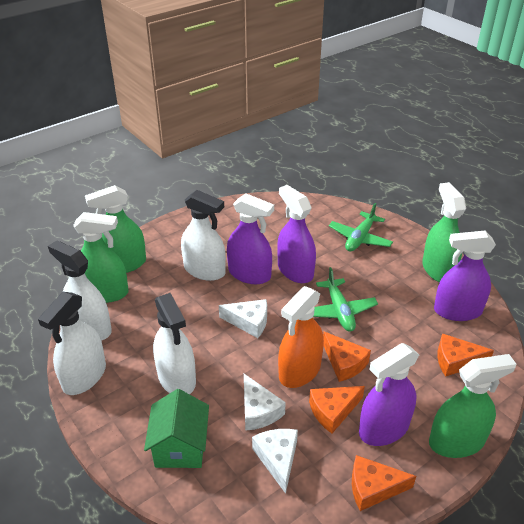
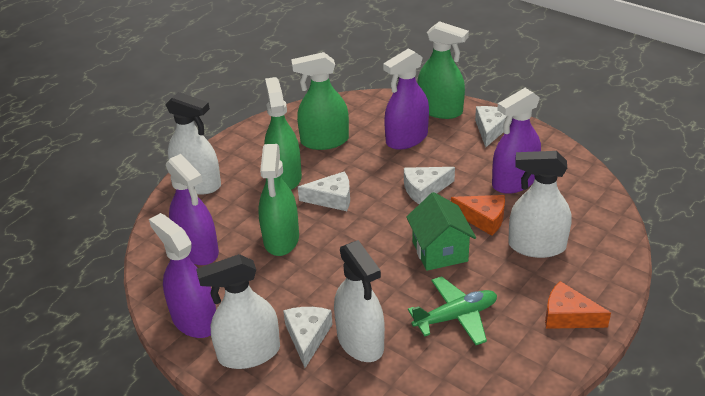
green plane: 2 -> 1
orange cheese: 4 -> 2
orange spray bottle: 1 -> 0
white cheese: 3 -> 4

